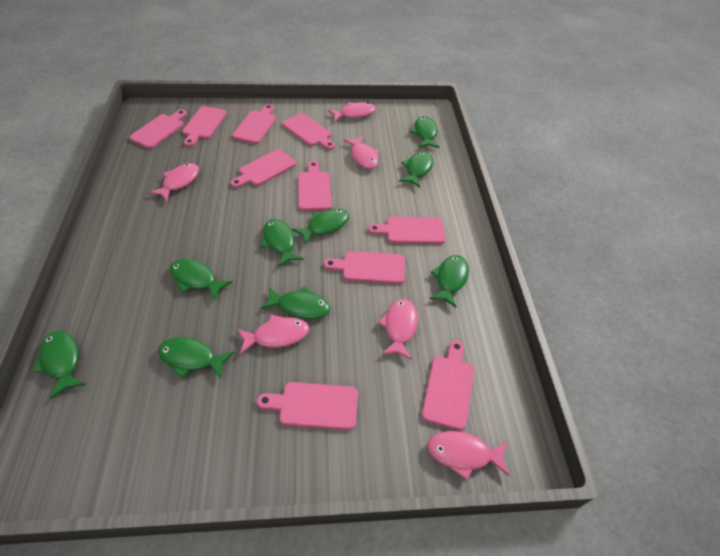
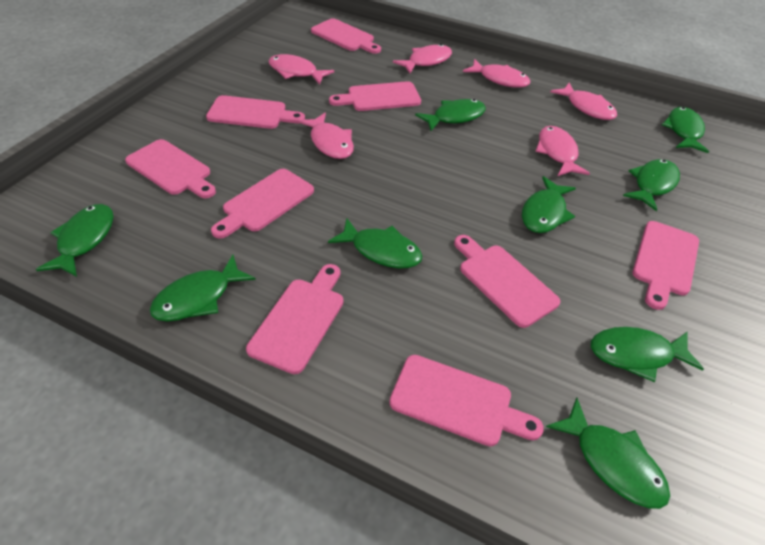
pink cutting board: 10 -> 9

